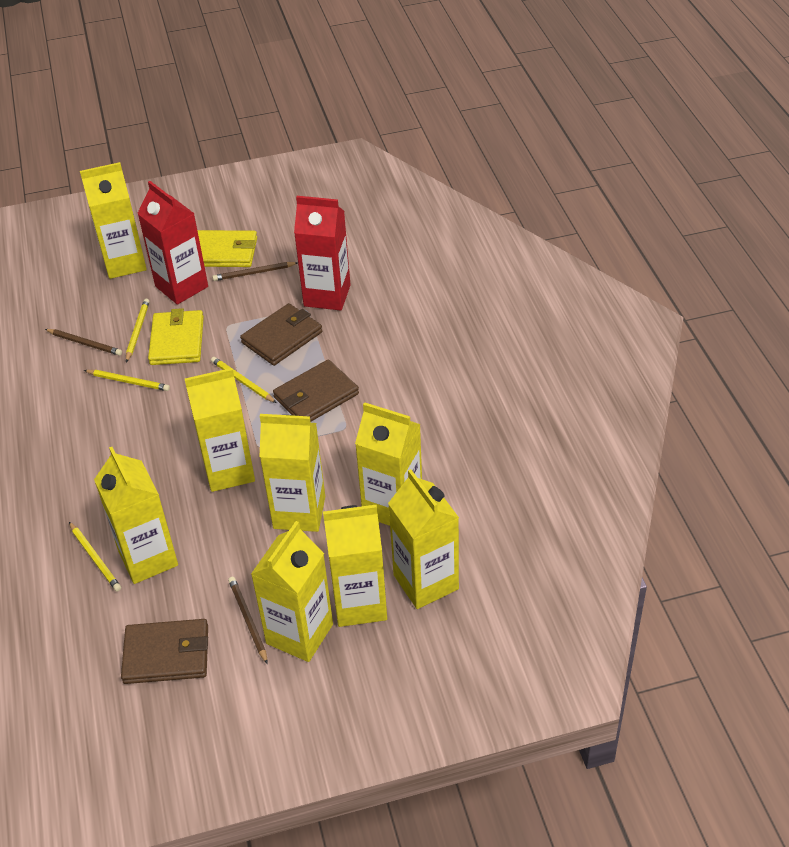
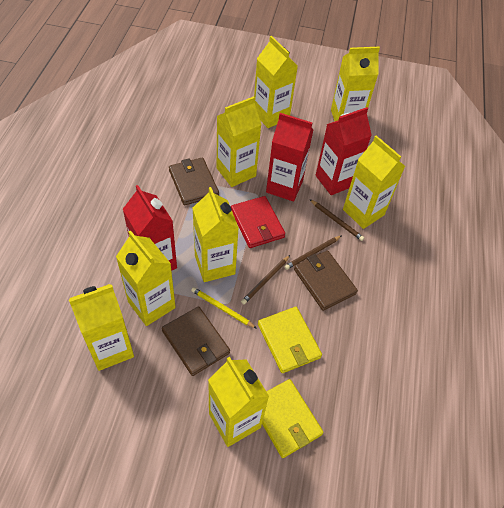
red carton: 2 -> 3
red wallet: 0 -> 1
yellow pencil: 4 -> 1

